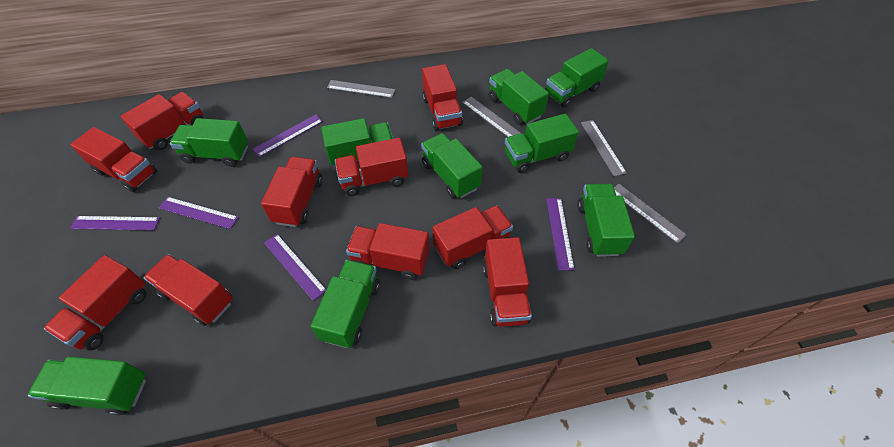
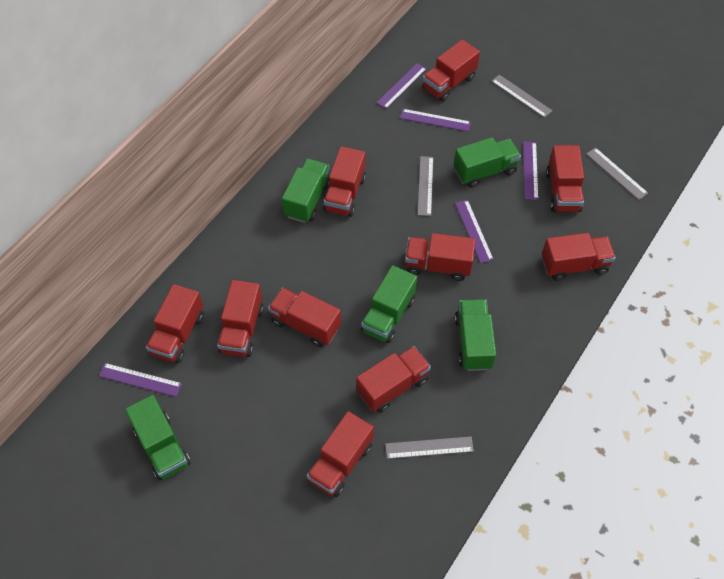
green truck: 9 -> 5

